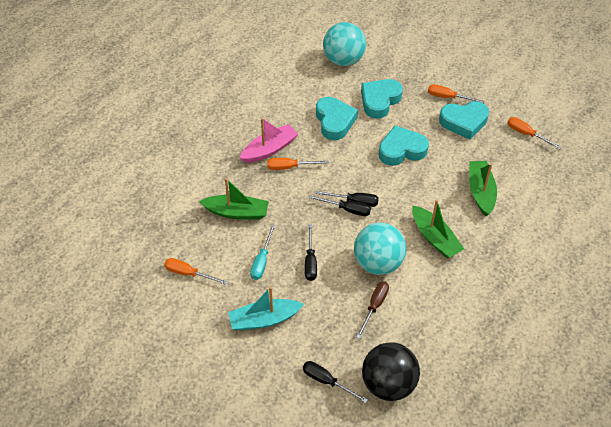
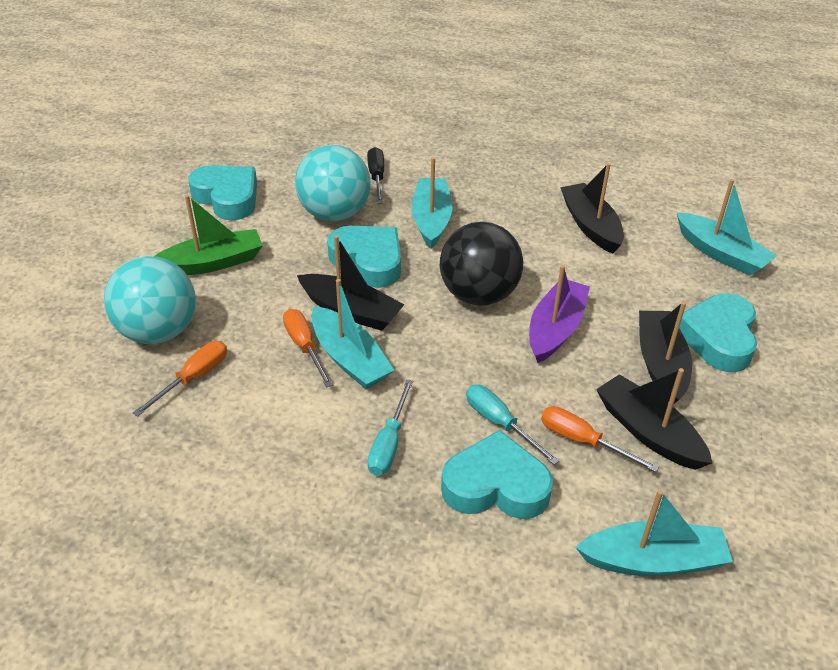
black boat: 0 -> 4
black screwdriver: 4 -> 1
brown screwdriver: 1 -> 0
green boat: 3 -> 1
orange screwdriver: 4 -> 3
pink boat: 1 -> 0
purple boat: 0 -> 1
turquoise boat: 1 -> 4
turquoise screwdriver: 1 -> 2

